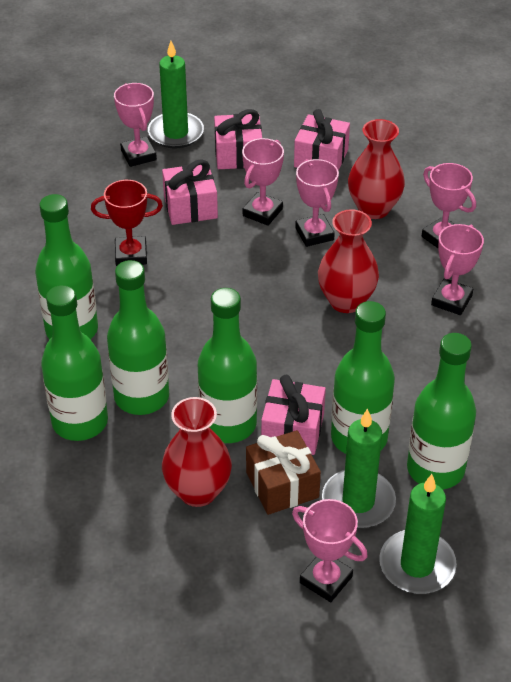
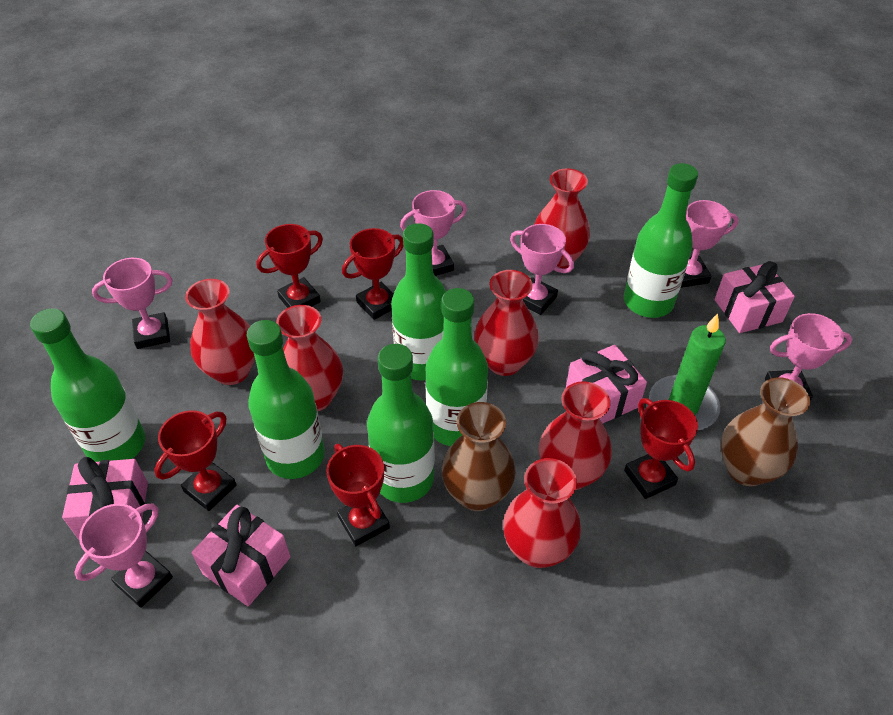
brown gift: 1 -> 0
brown vase: 0 -> 2
green candle: 3 -> 1
red trophy: 1 -> 5
red vase: 3 -> 6

